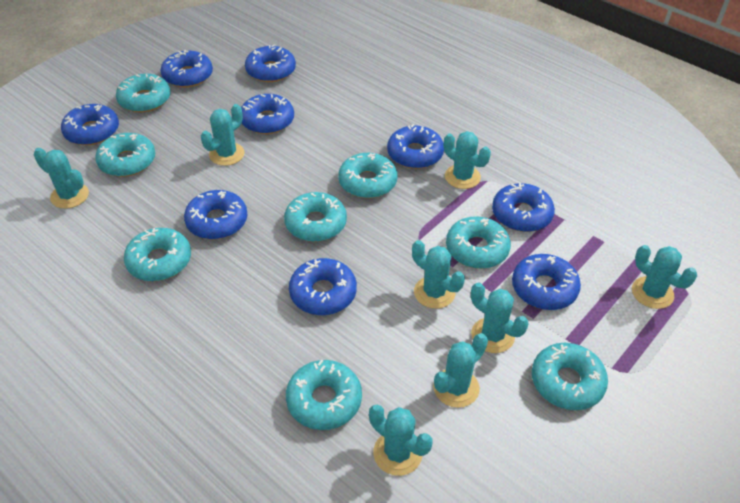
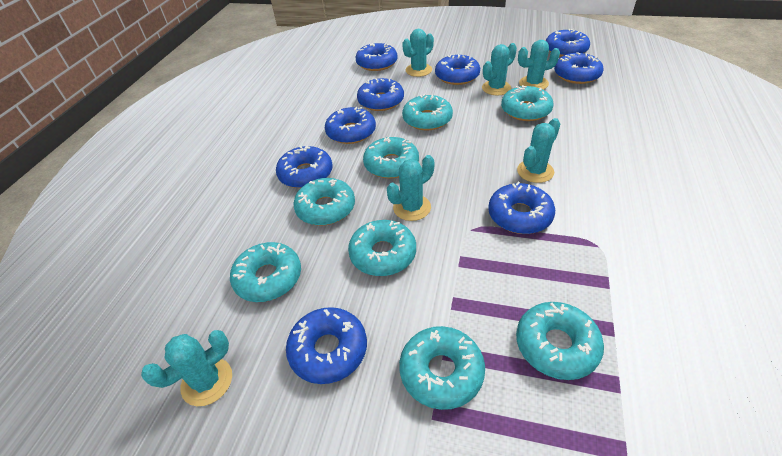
turquoise cactus: 8 -> 6

